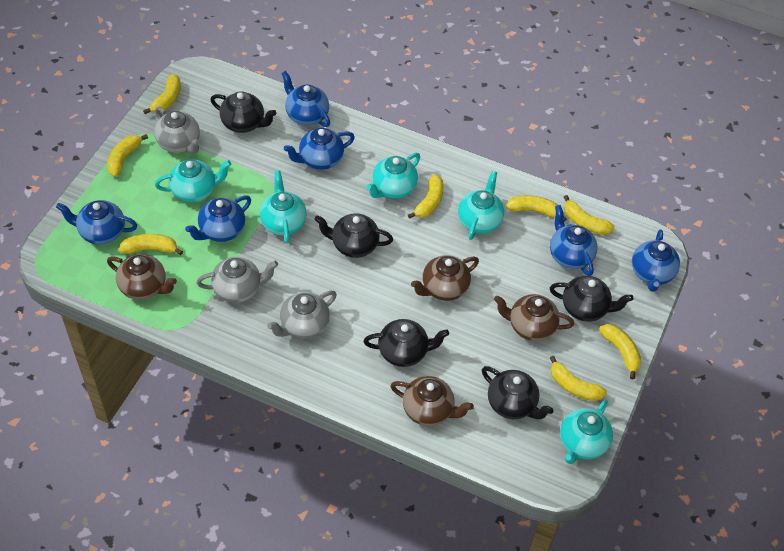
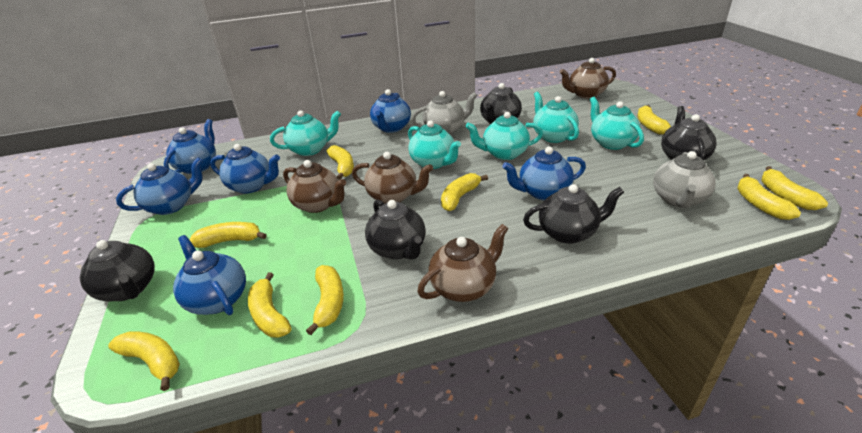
grey teapot: 3 -> 2
yellow banana: 8 -> 9

